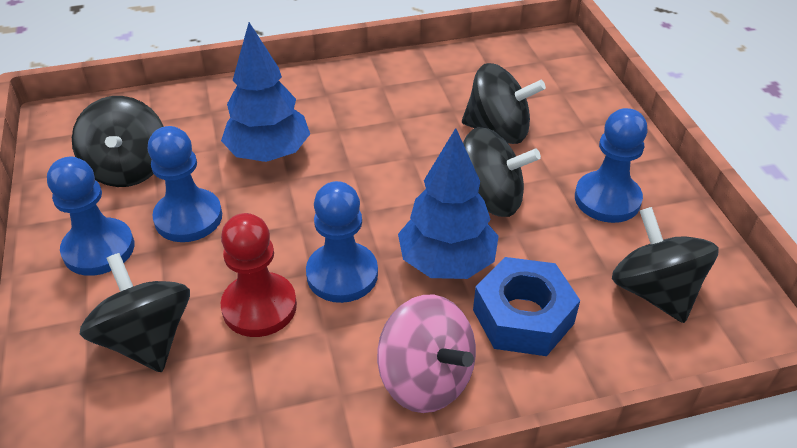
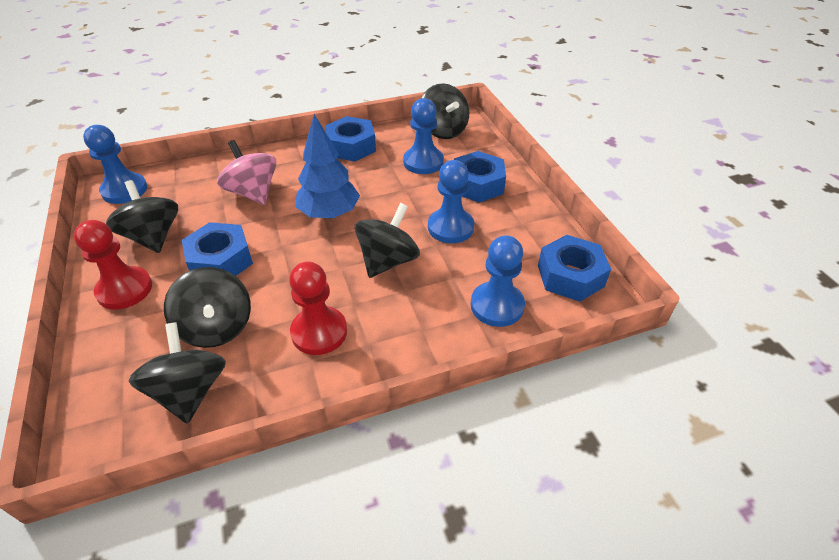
blue nut: 1 -> 4
blue tree: 2 -> 1
red pawn: 1 -> 2

